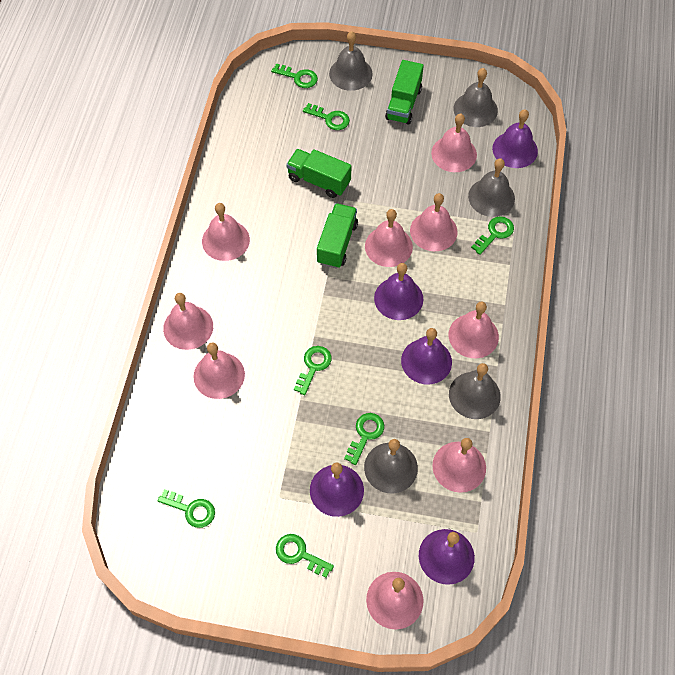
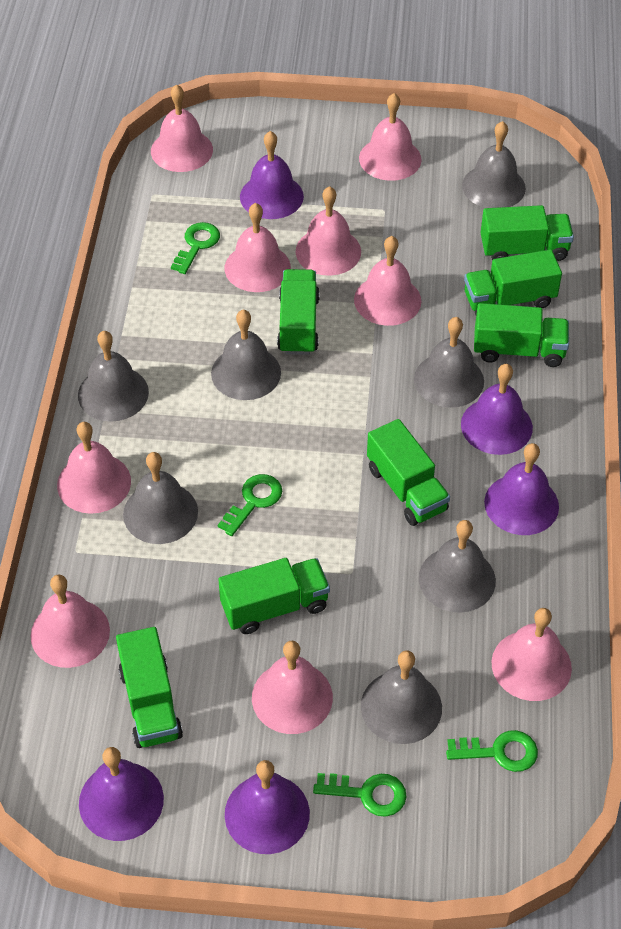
green key: 7 -> 4
green truck: 3 -> 7
grey bell: 5 -> 7

